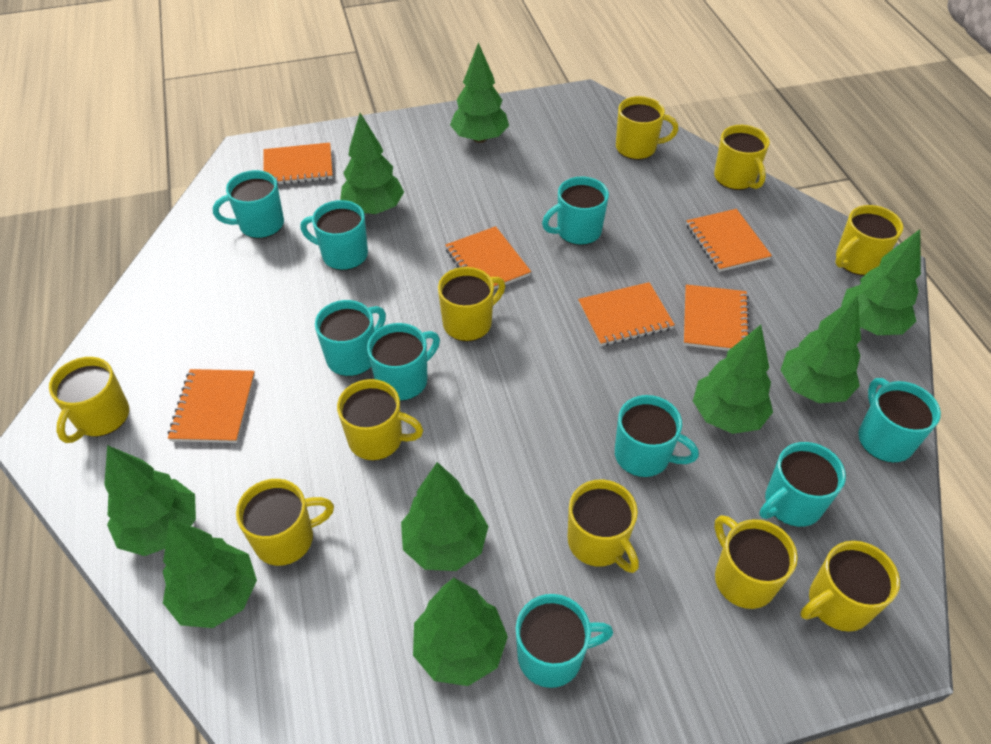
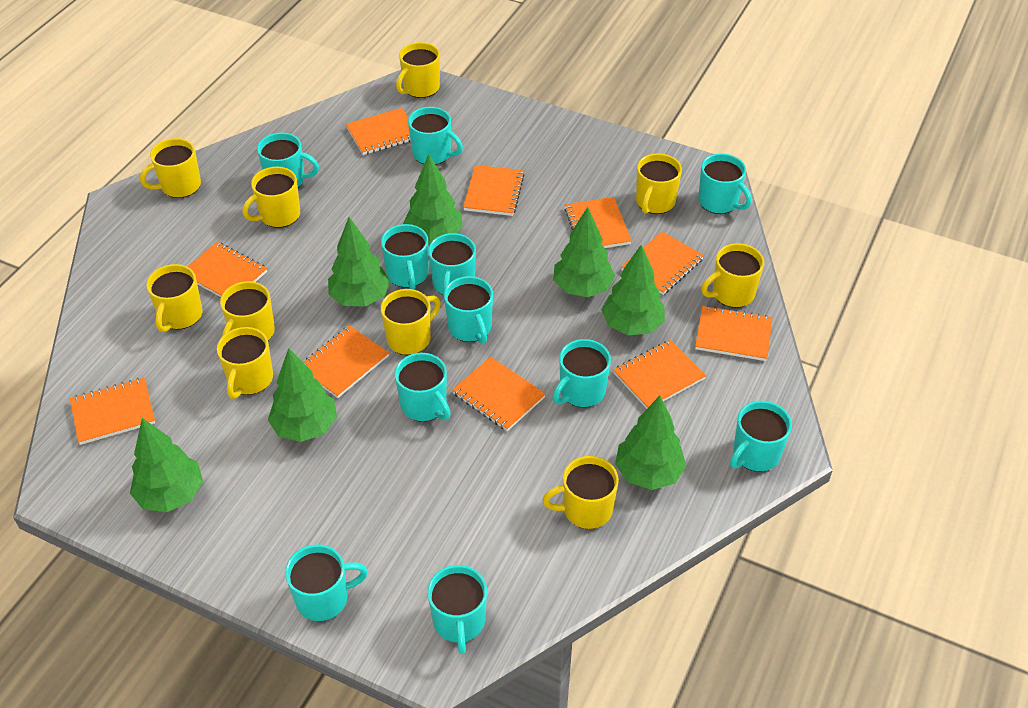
green tree: 9 -> 7
orange notebook: 6 -> 10
turquoise mug: 9 -> 11

